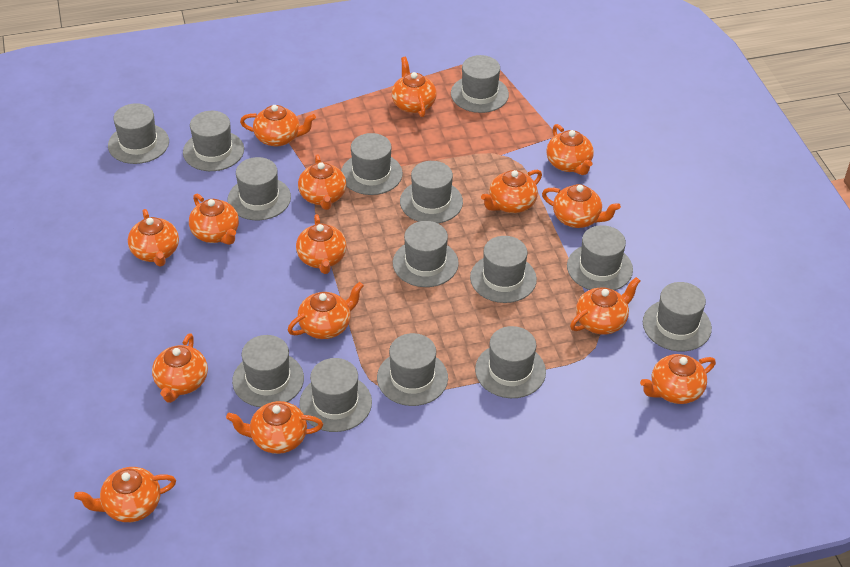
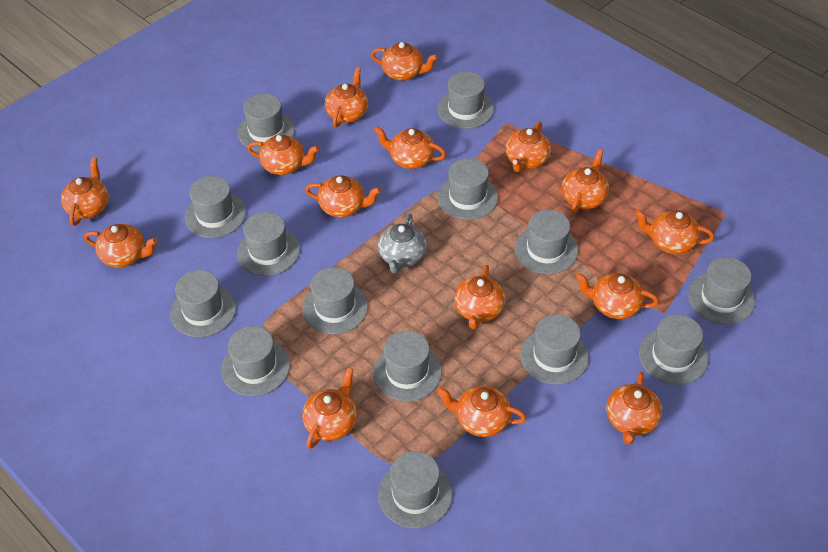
grey teapot: 0 -> 1

